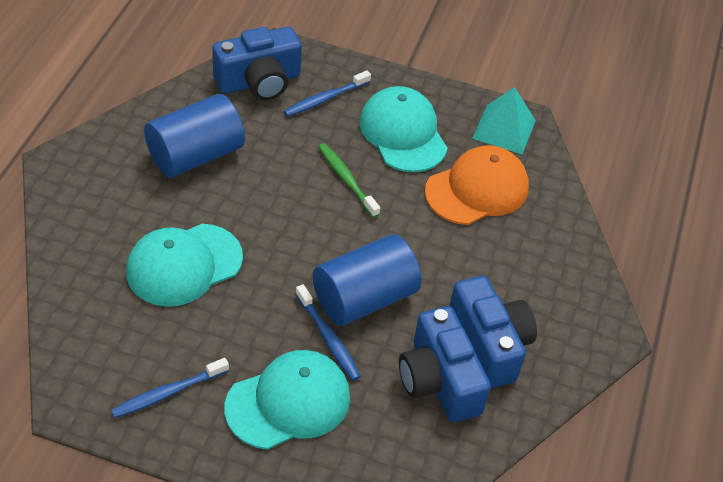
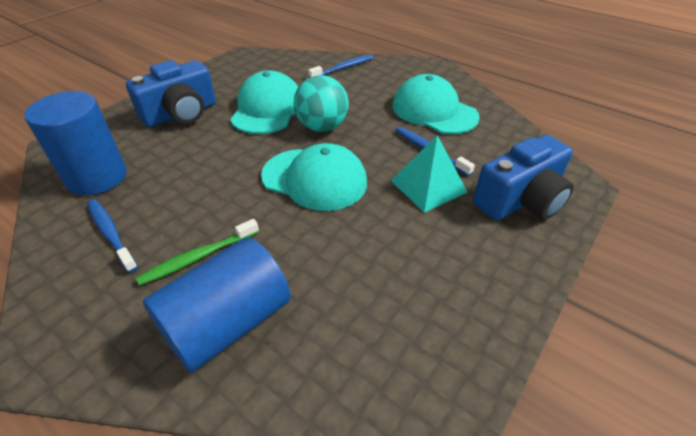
blue camera: 3 -> 2
orange cap: 1 -> 0
turquoise ball: 0 -> 1

